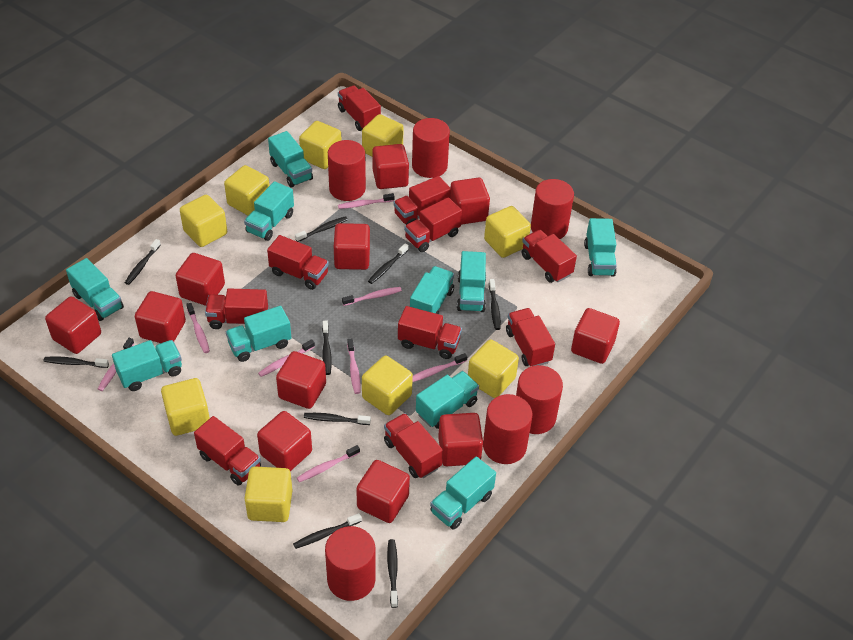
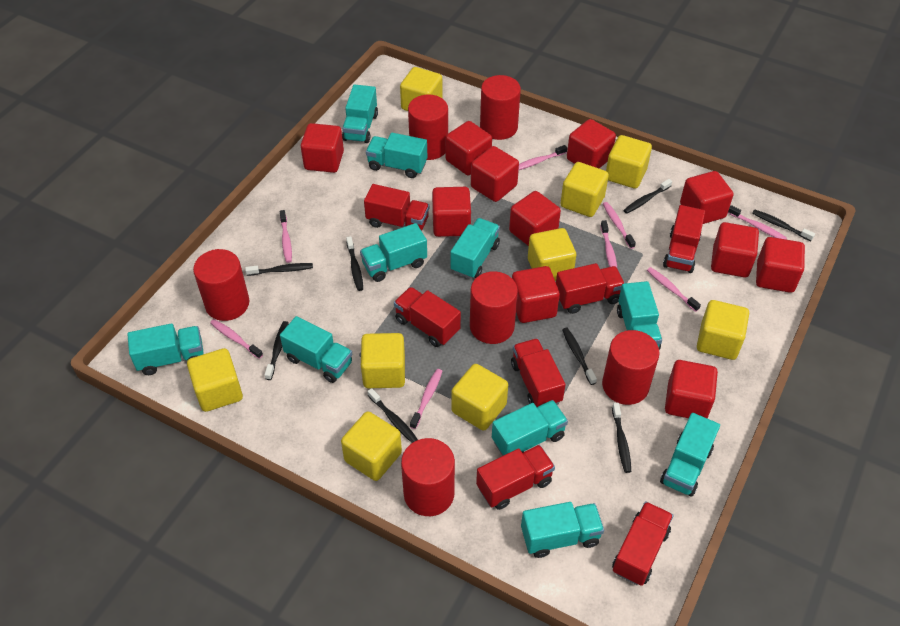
black toothbrush: 9 -> 8
red truck: 10 -> 7

